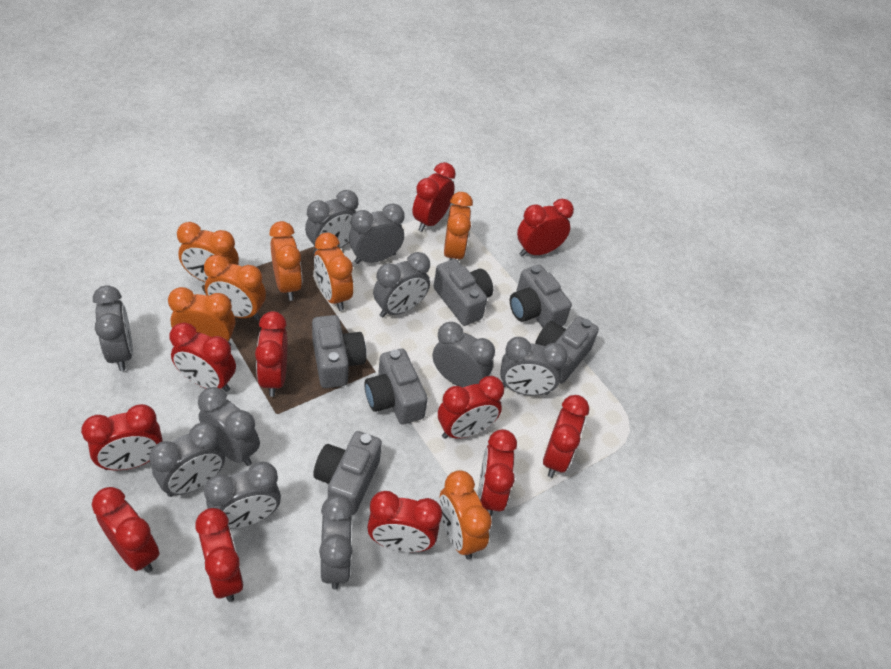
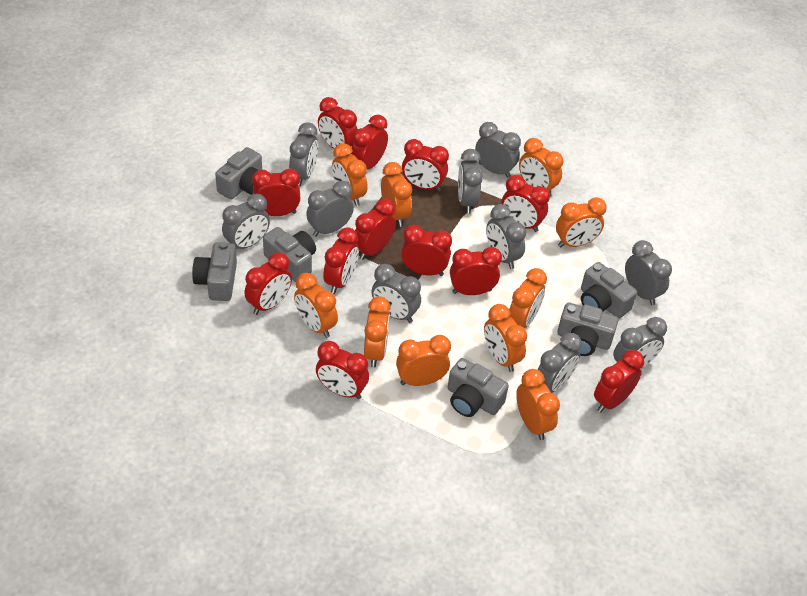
orange clock: 7 -> 10
red clock: 11 -> 12

